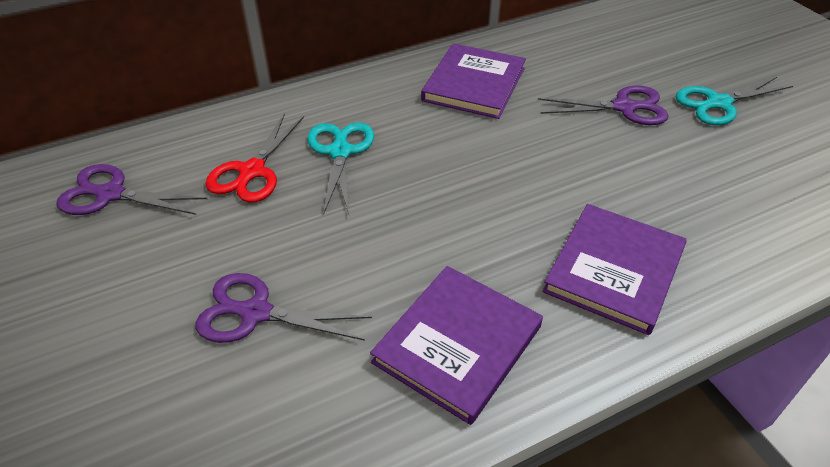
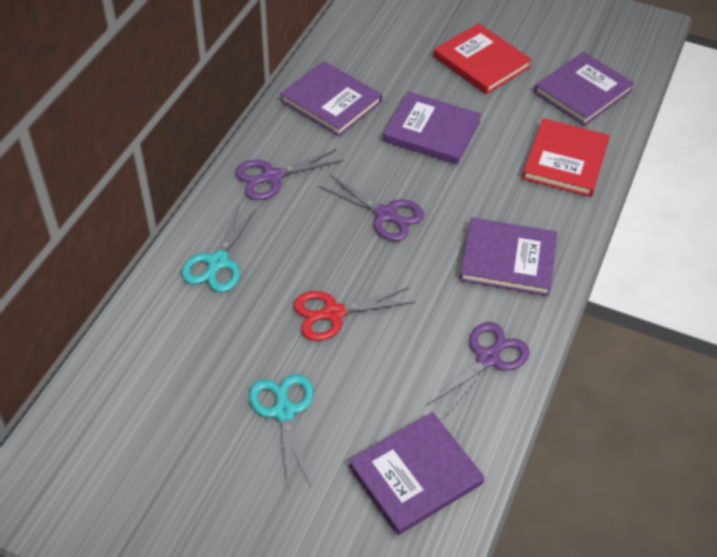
purple book: 3 -> 5
red book: 0 -> 2

